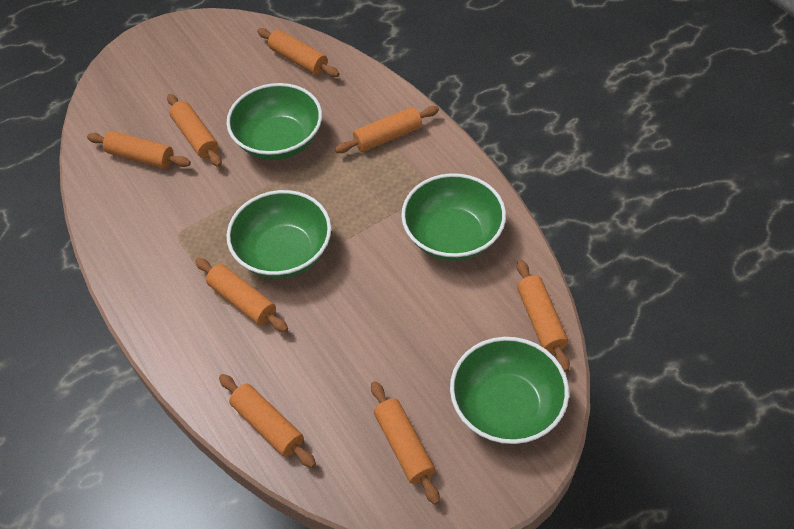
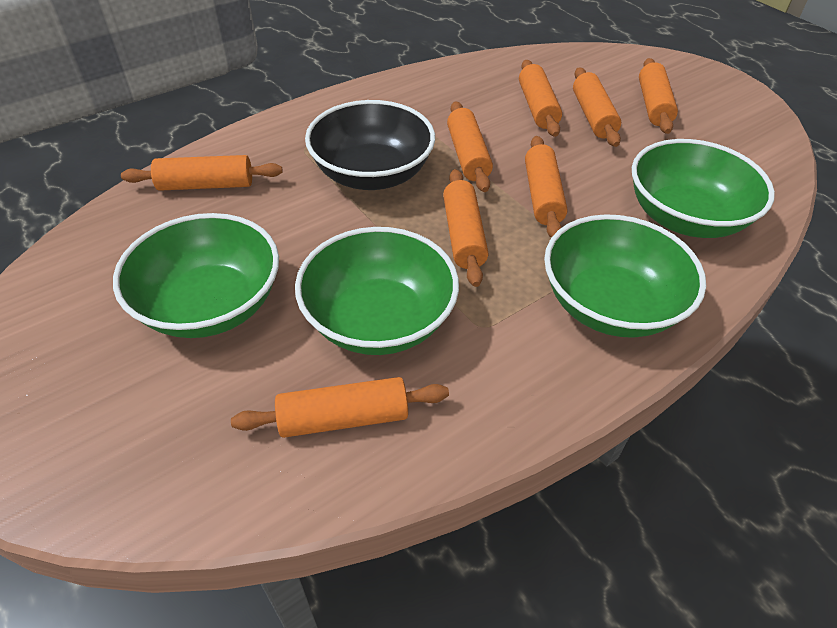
black bowl: 0 -> 1

